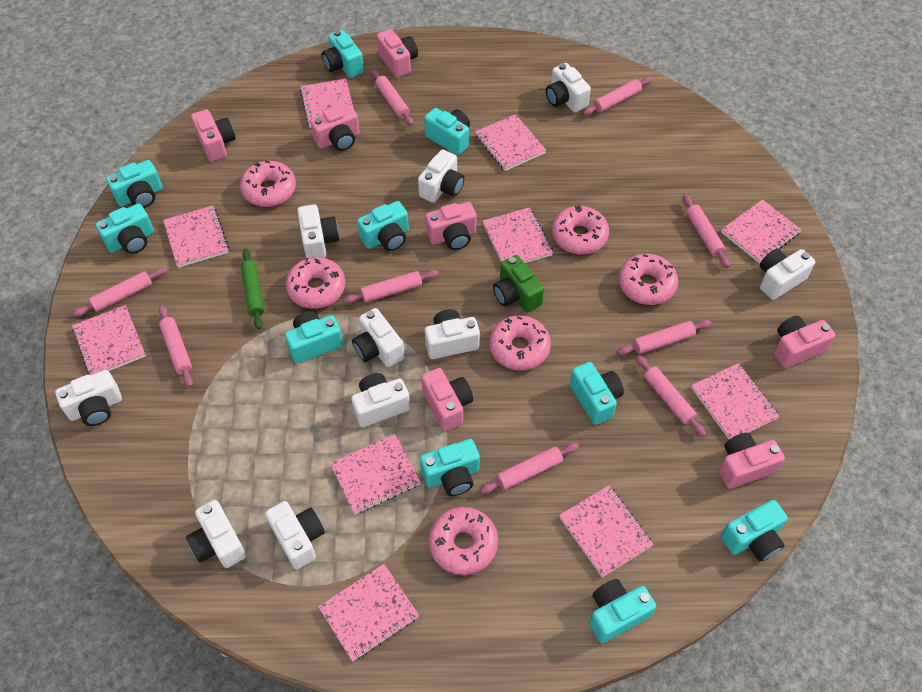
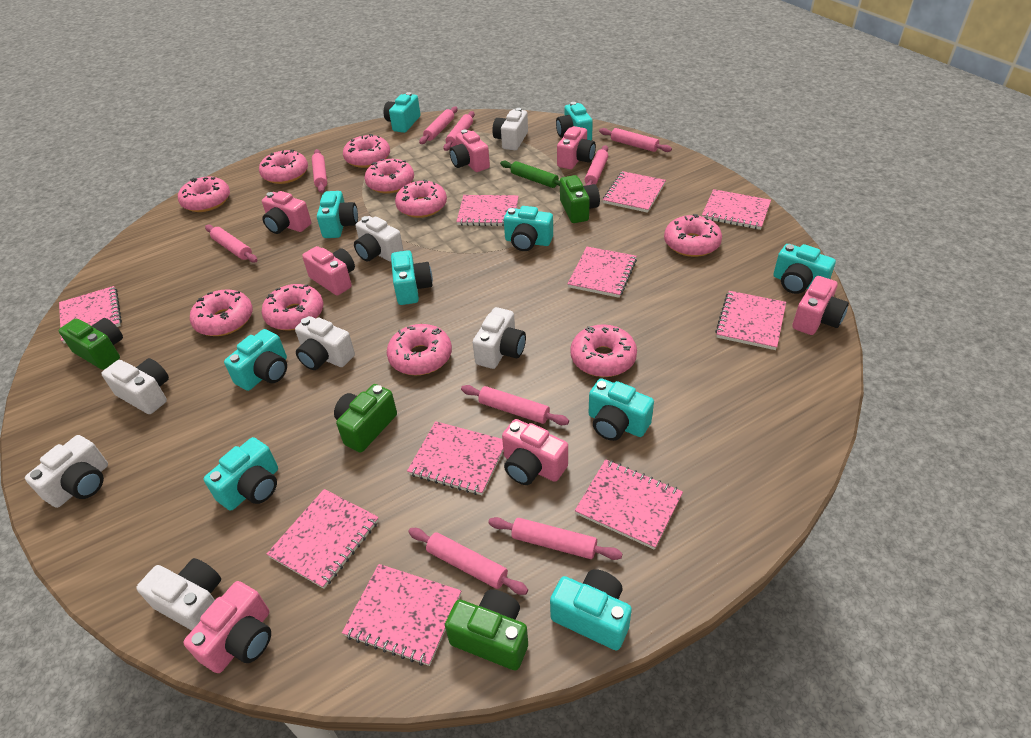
green camera: 1 -> 4
pink donut: 6 -> 10
white camera: 10 -> 7

